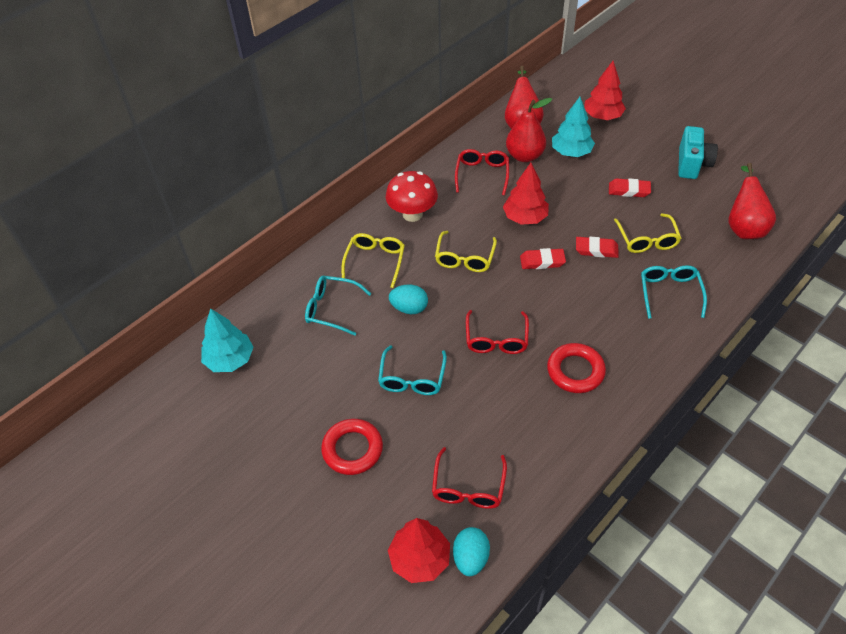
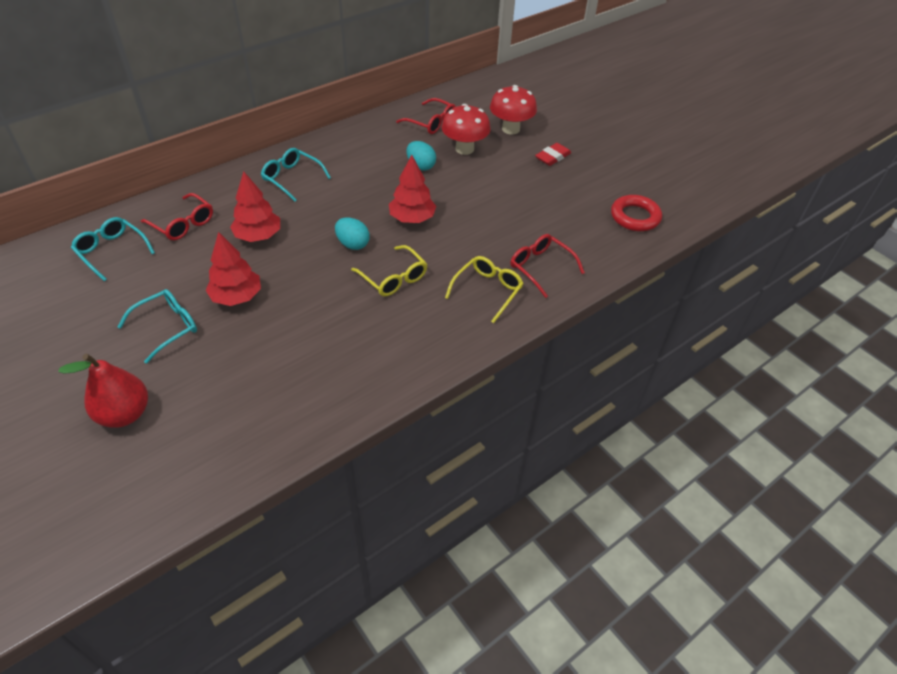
red eraser: 3 -> 1
red mushroom: 1 -> 2
red pear: 3 -> 1
red ring: 2 -> 1
turquoise camera: 1 -> 0
turquoise tree: 2 -> 0
yellow glasses: 3 -> 2

